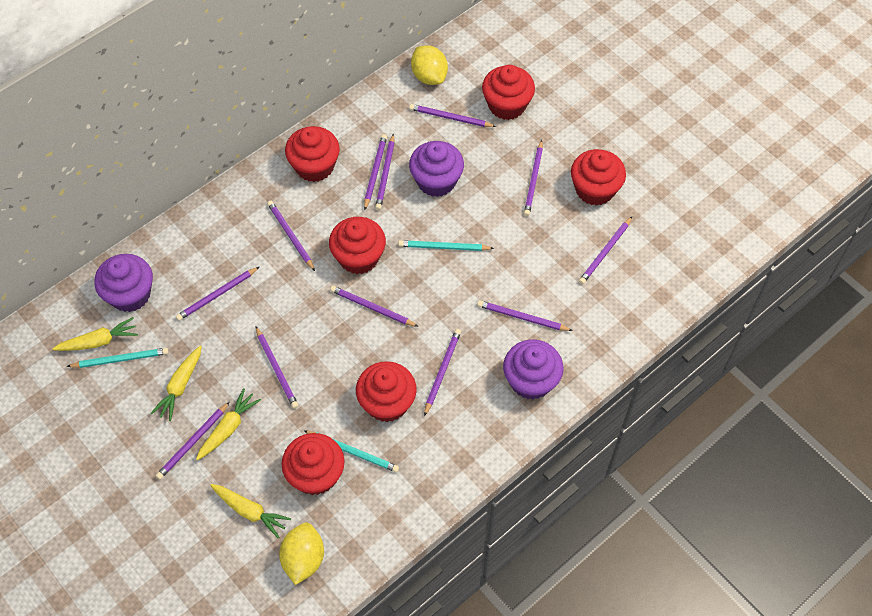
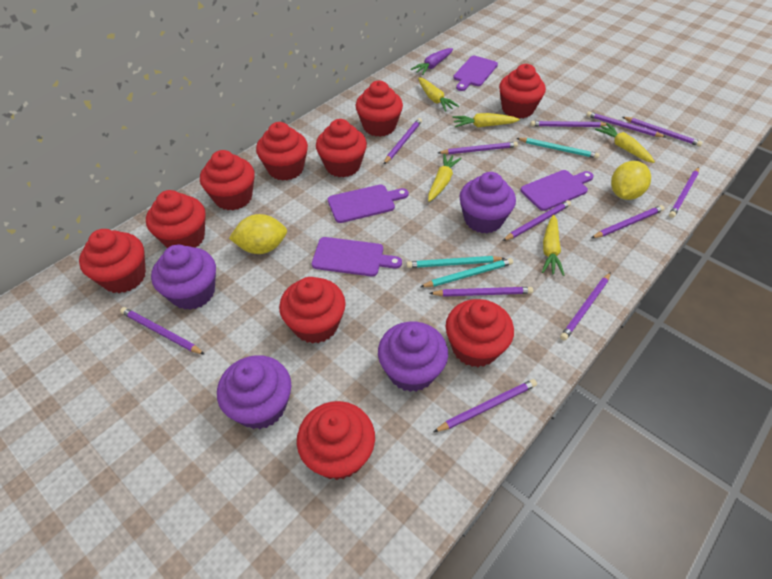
purple carrot: 0 -> 1
purple cupcake: 3 -> 4
purple cutting board: 0 -> 4
red cupcake: 6 -> 10
yellow carrot: 4 -> 5

